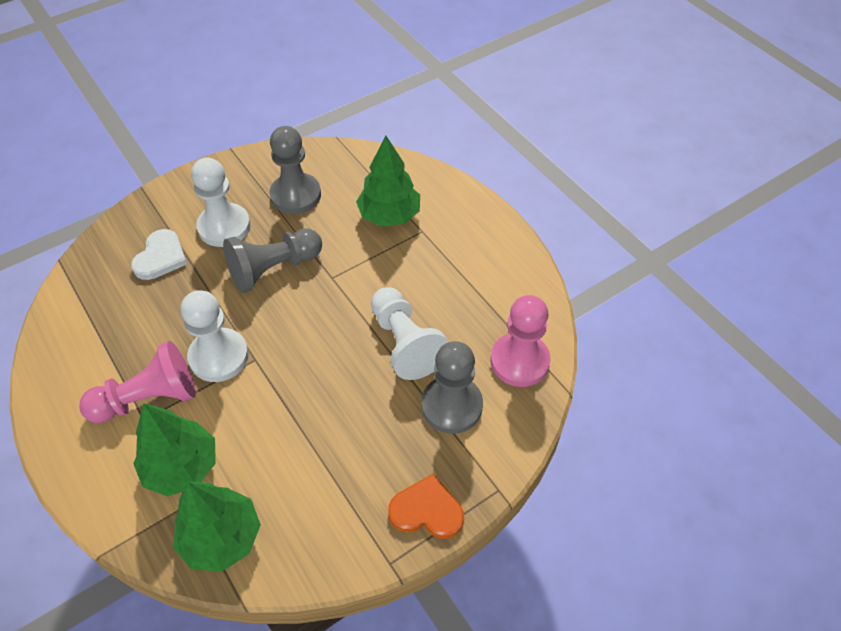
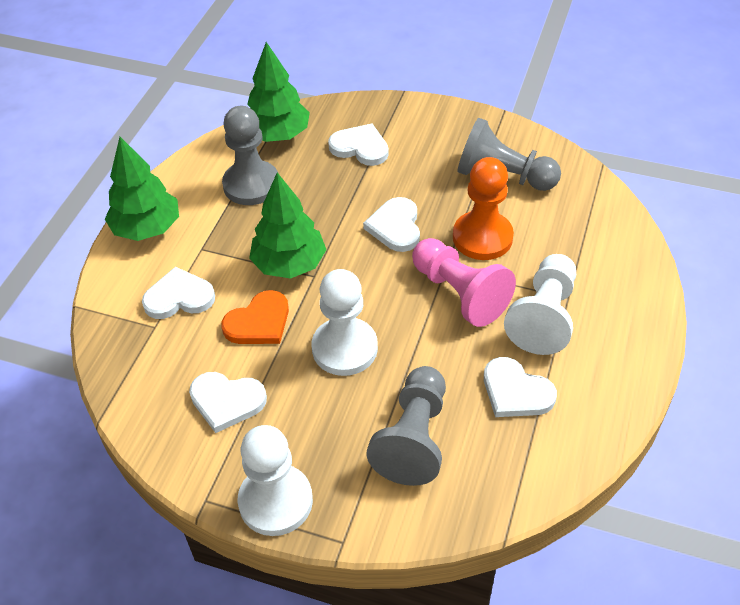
orange pawn: 0 -> 1
pink pawn: 2 -> 1
white heart: 1 -> 5

